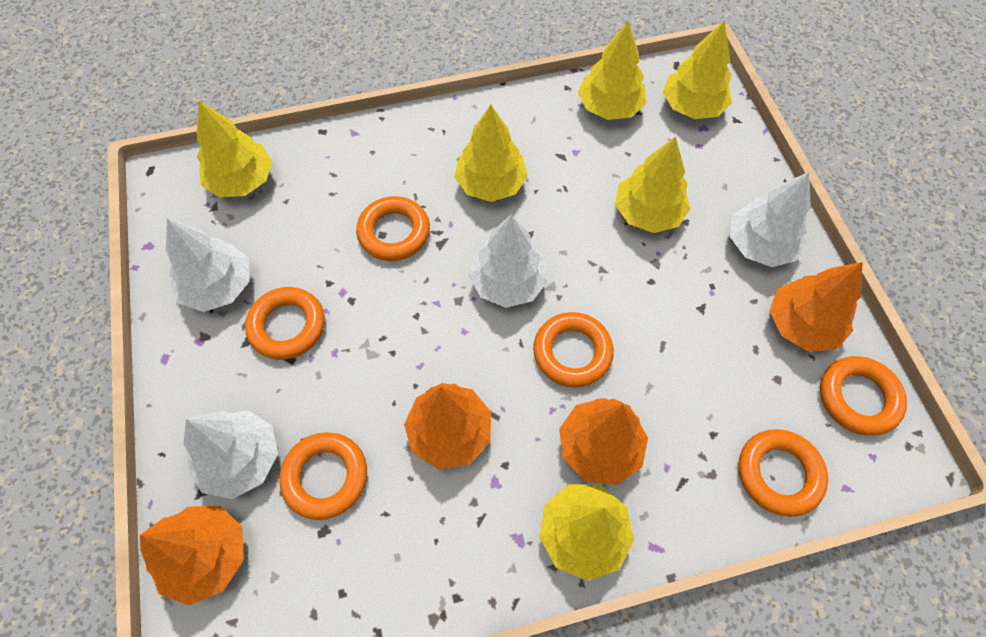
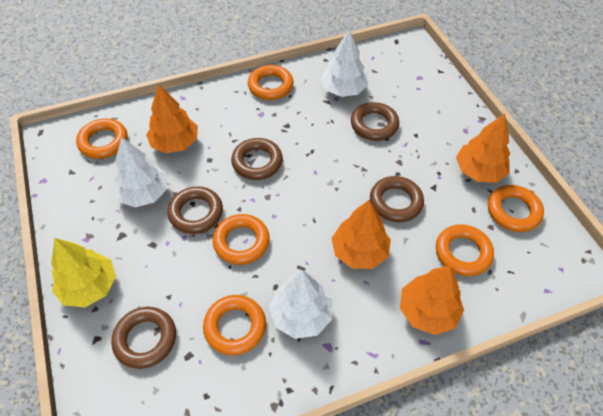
brown ring: 0 -> 5
white tree: 4 -> 3
yellow tree: 6 -> 1

